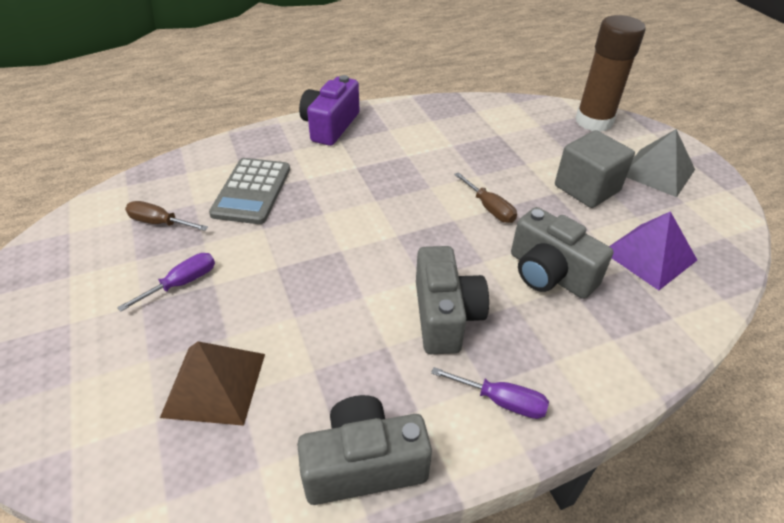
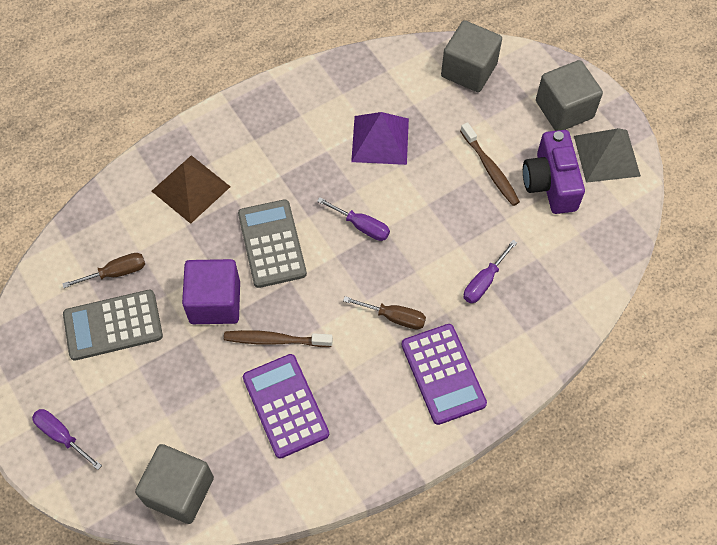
brown glue stick: 1 -> 0
brown toothbrush: 0 -> 2
grey calculator: 1 -> 2
grey camera: 3 -> 0
grey cube: 1 -> 3
purple calculator: 0 -> 2
purple cube: 0 -> 1
purple screwdriver: 2 -> 3

